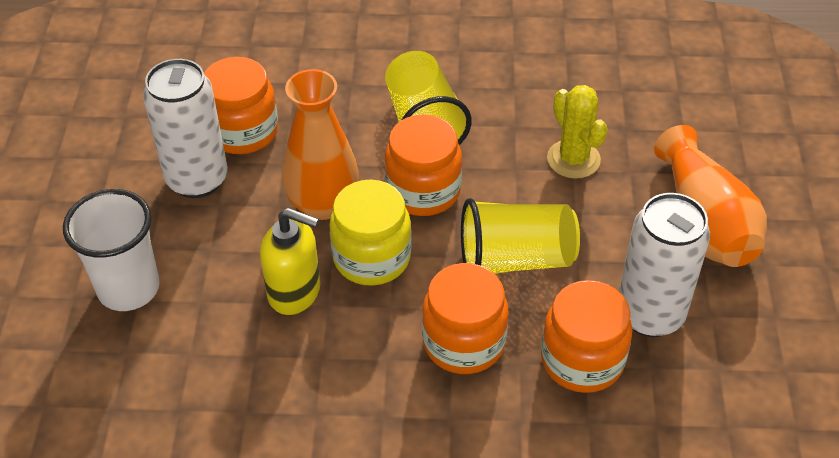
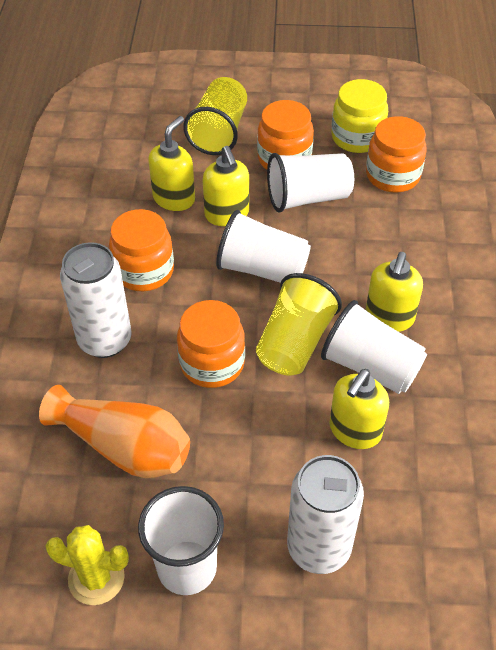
orange vase: 2 -> 1
white cup: 1 -> 4
yellow soap dispenser: 1 -> 4

